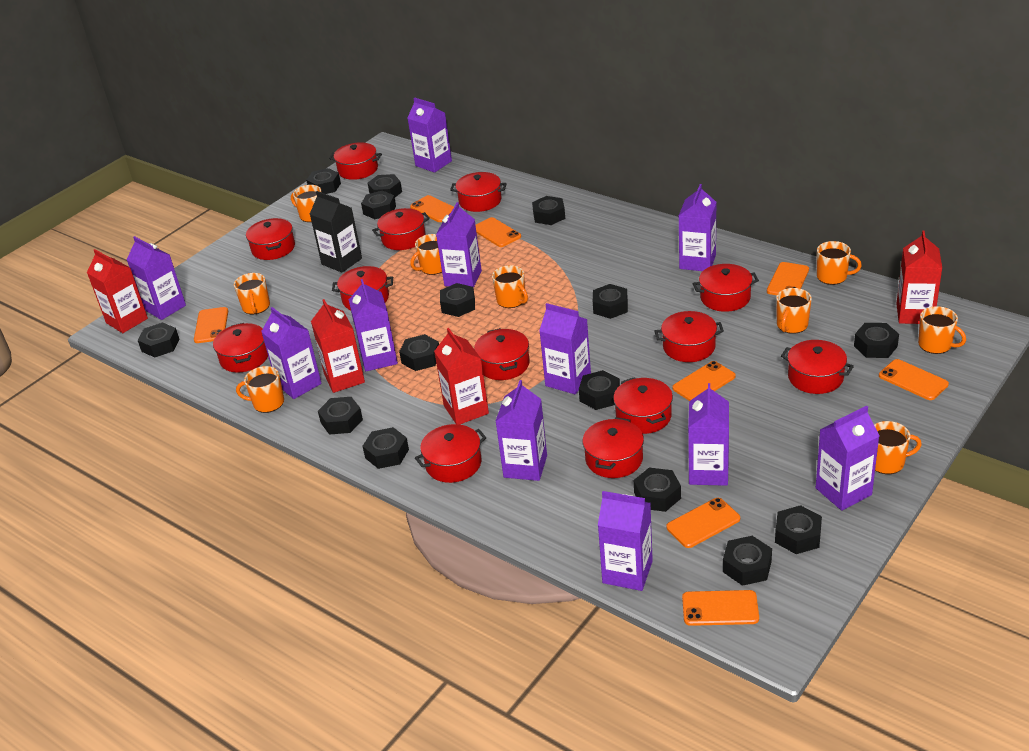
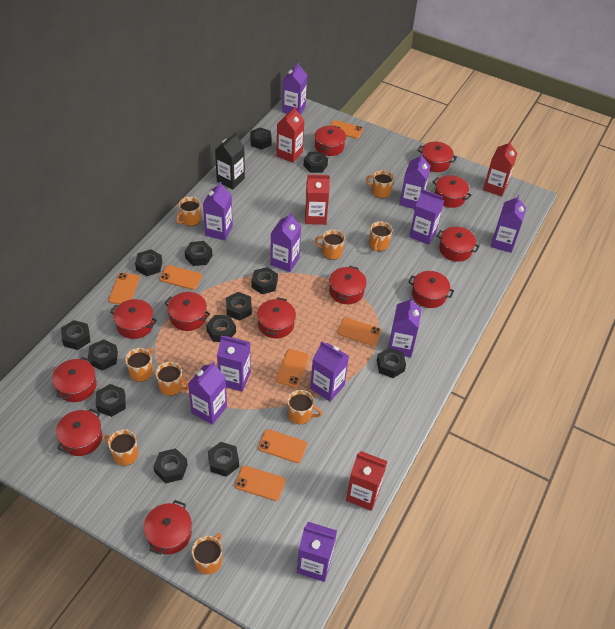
black nut: 15 -> 13
orange phone: 8 -> 7
red pot: 13 -> 12

